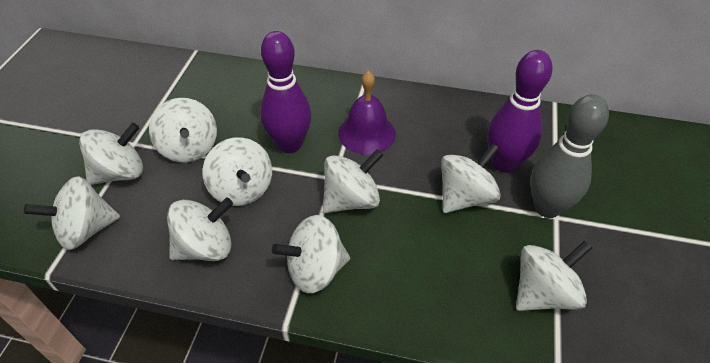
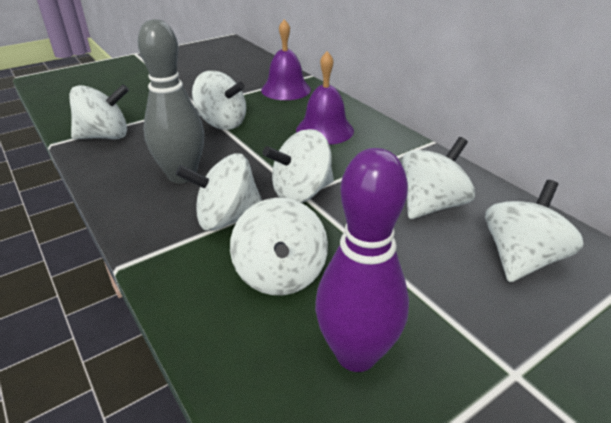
purple bell: 1 -> 2
purple bowling pin: 2 -> 1
white spinning top: 9 -> 7

